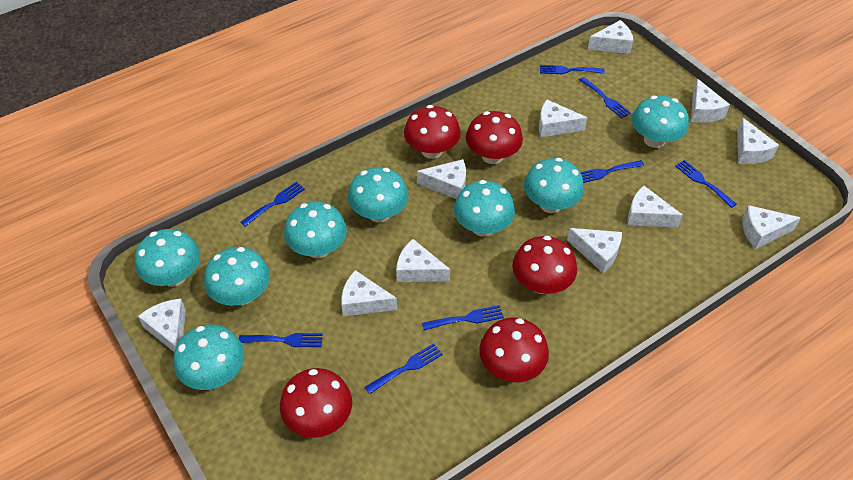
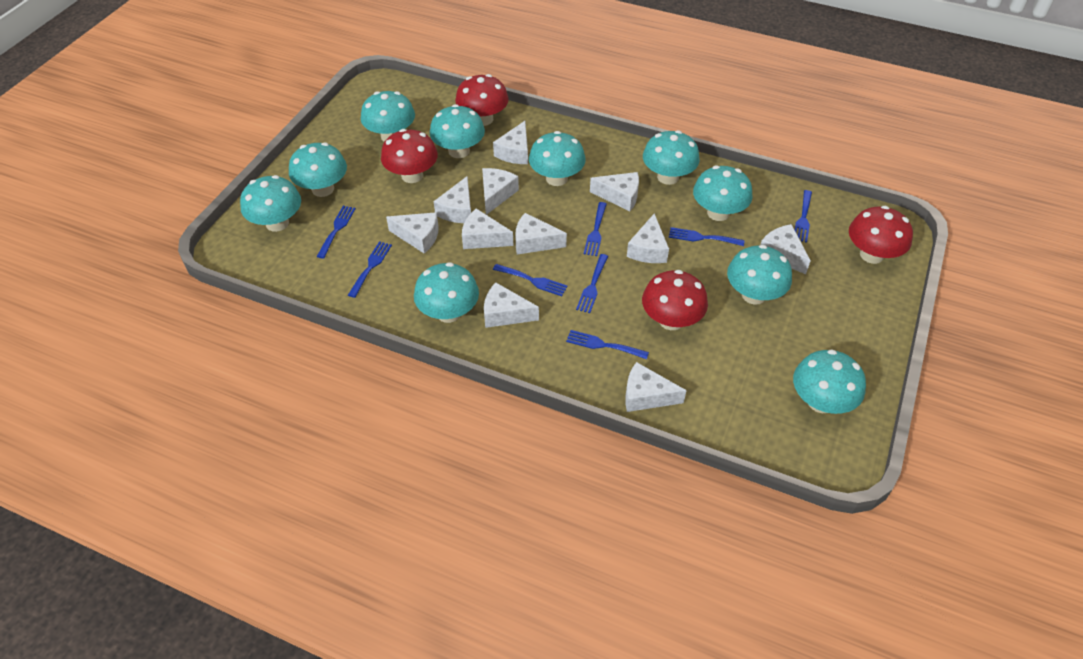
red mushroom: 5 -> 4
turquoise mushroom: 8 -> 10

